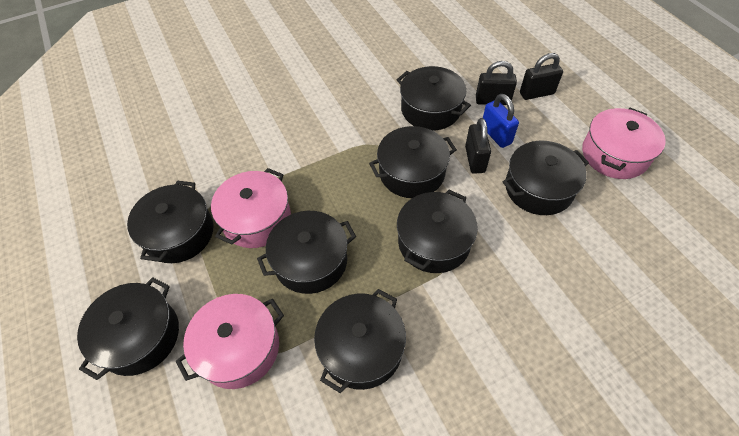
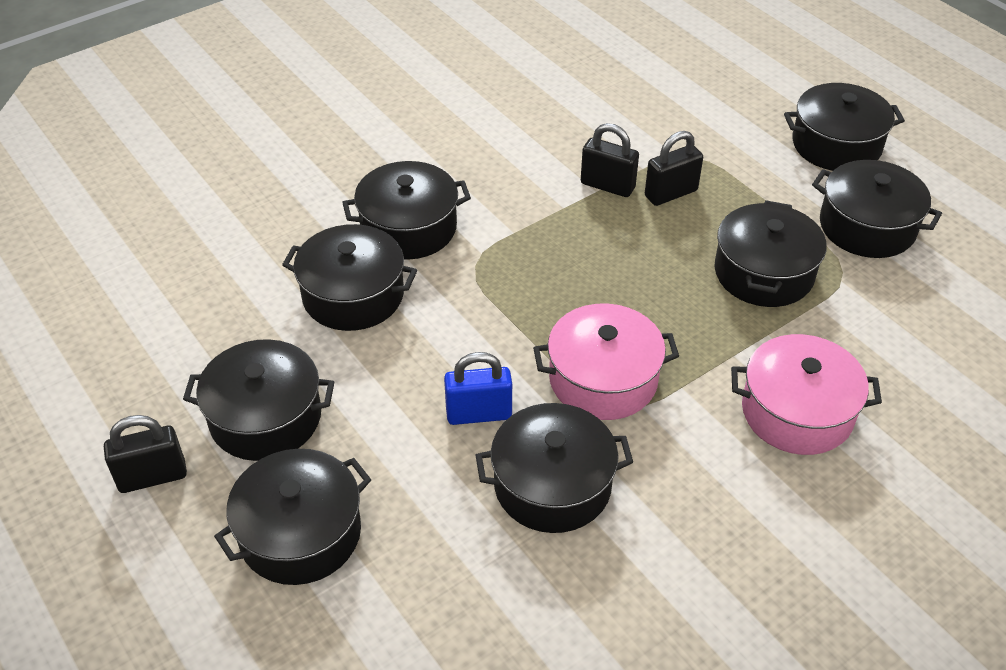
pink pot: 3 -> 2

